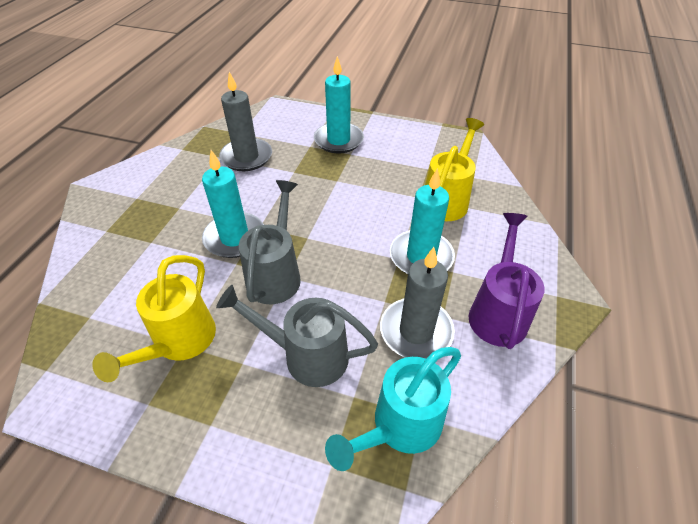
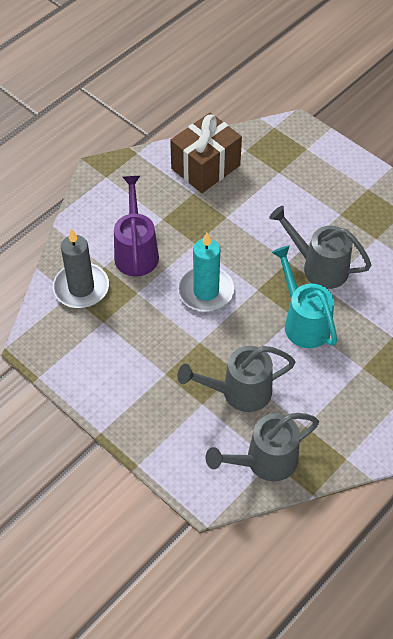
brown gift: 0 -> 1
grey candle: 2 -> 1
grey watering can: 2 -> 3
turquoise candle: 3 -> 1
yellow watering can: 2 -> 0

